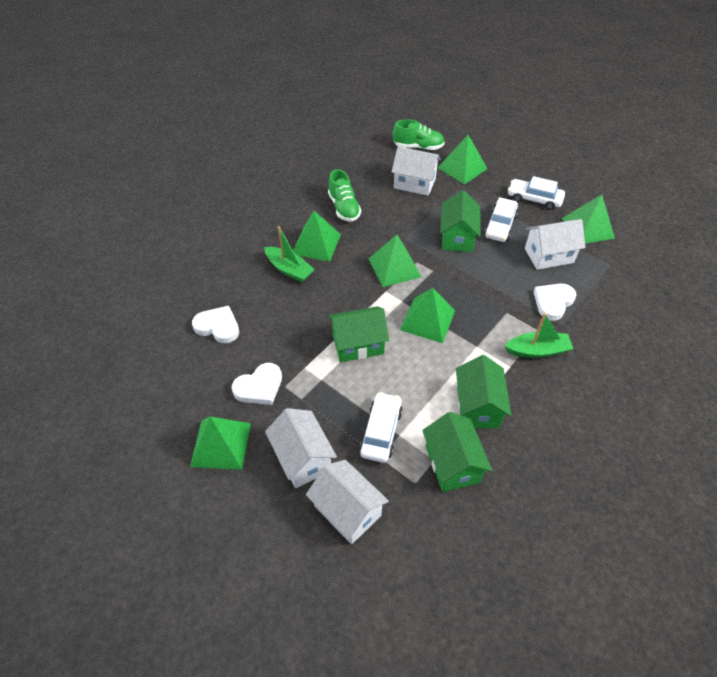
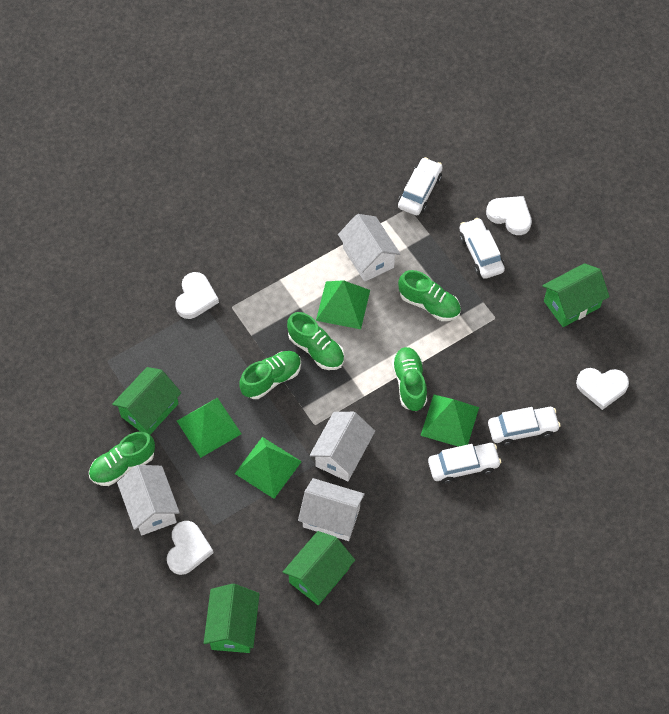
green boat: 2 -> 0
green pyramid: 6 -> 4
green shoe: 2 -> 5
white car: 3 -> 4
white heart: 3 -> 4

